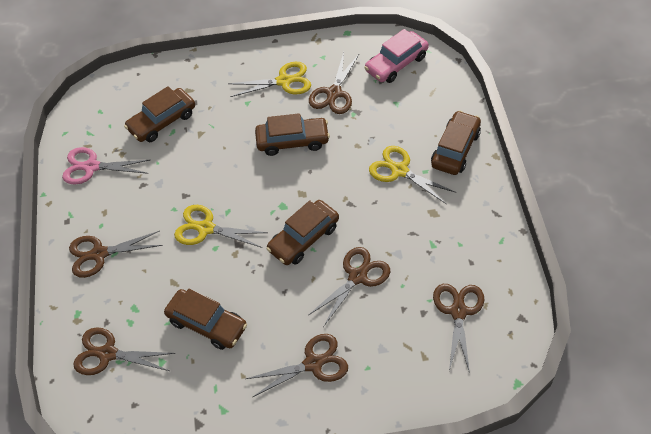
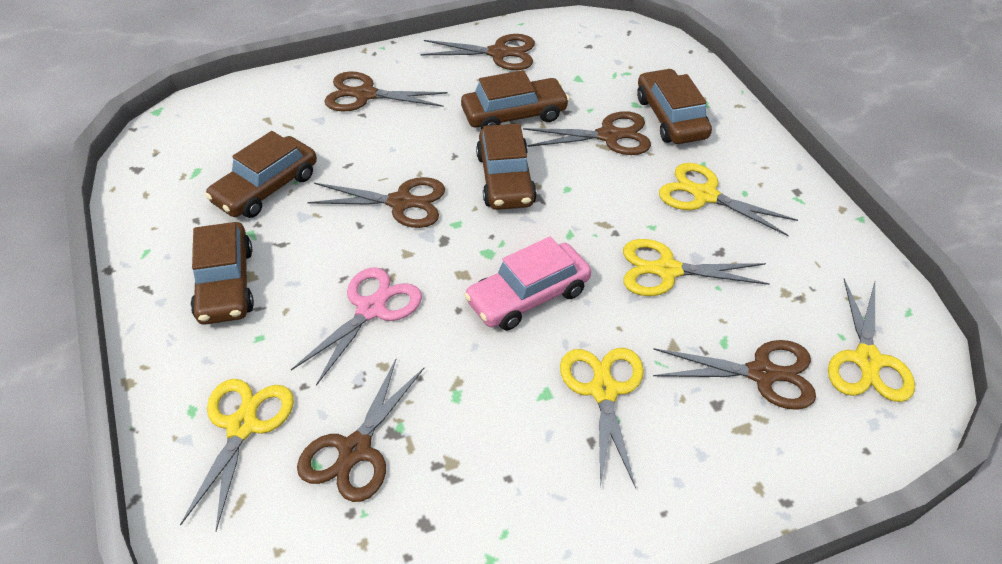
yellow scissors: 3 -> 5

